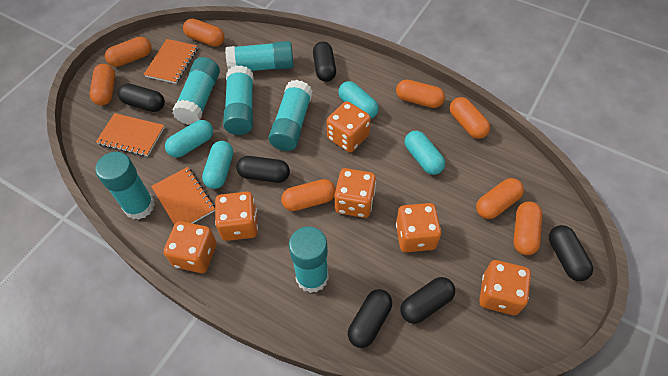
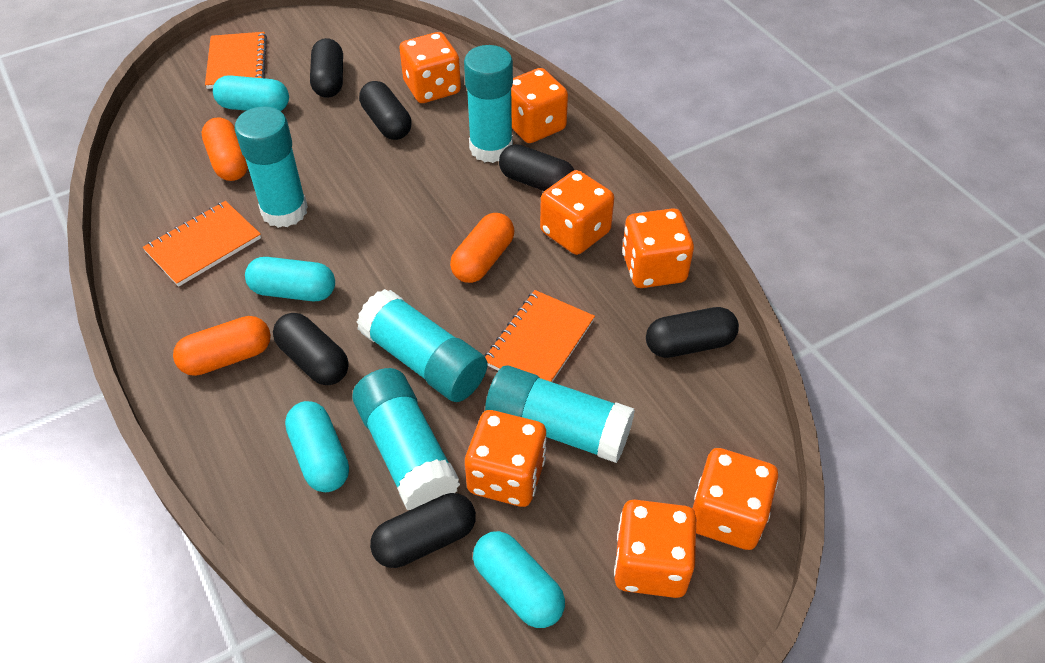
orange capsule: 8 -> 3
orange dice: 6 -> 7
turquoise glue stick: 6 -> 5

